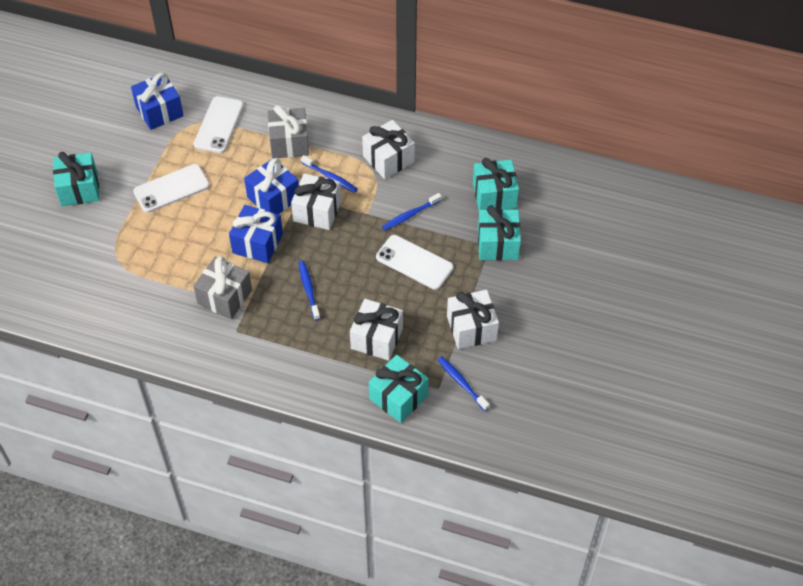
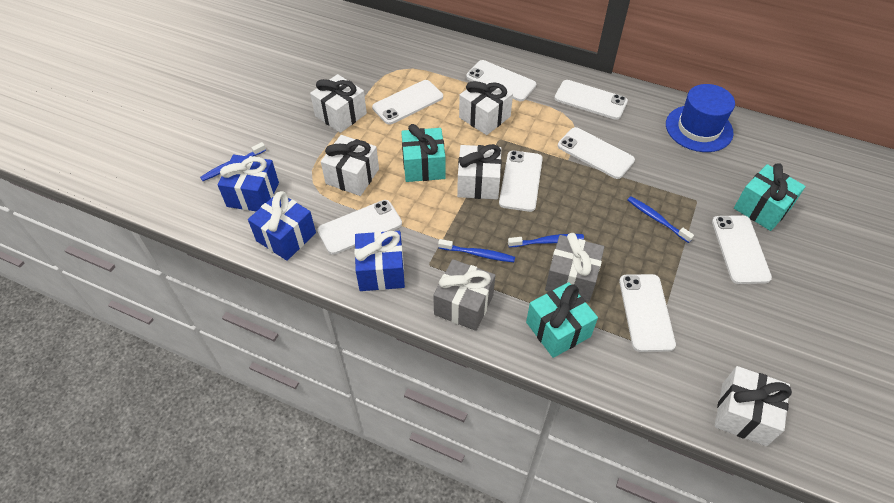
blue hat: 0 -> 1
turquoise gift: 4 -> 3
white gift: 4 -> 5
white phone: 3 -> 8

